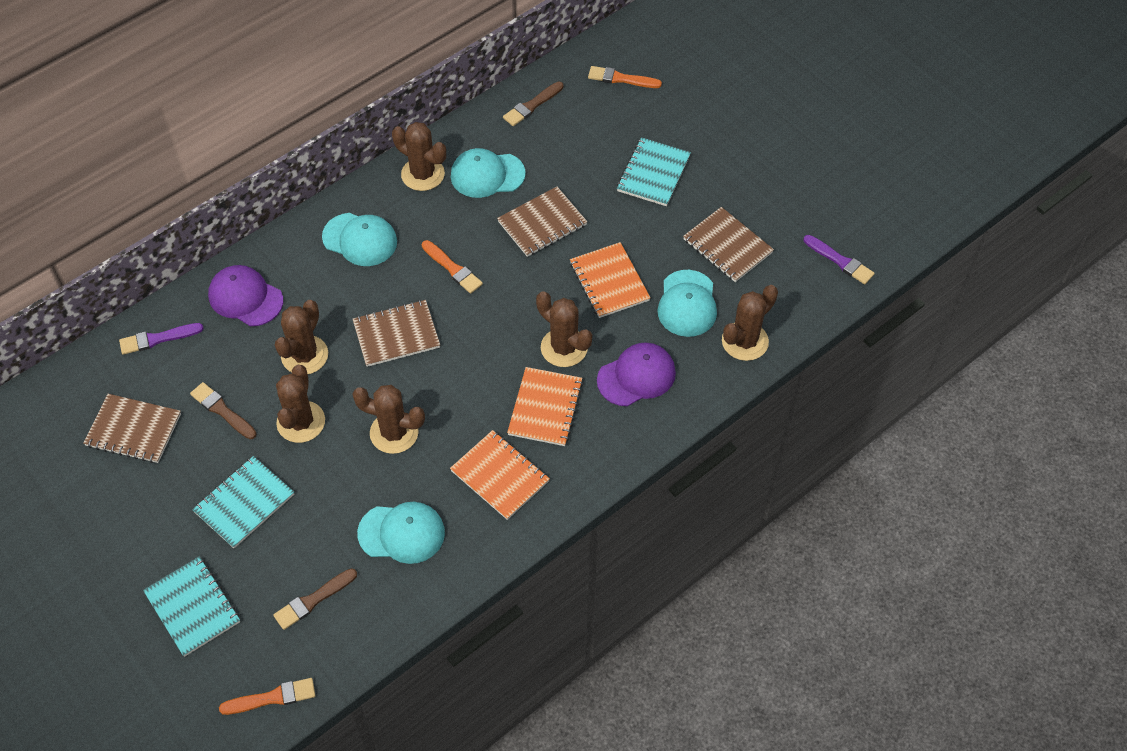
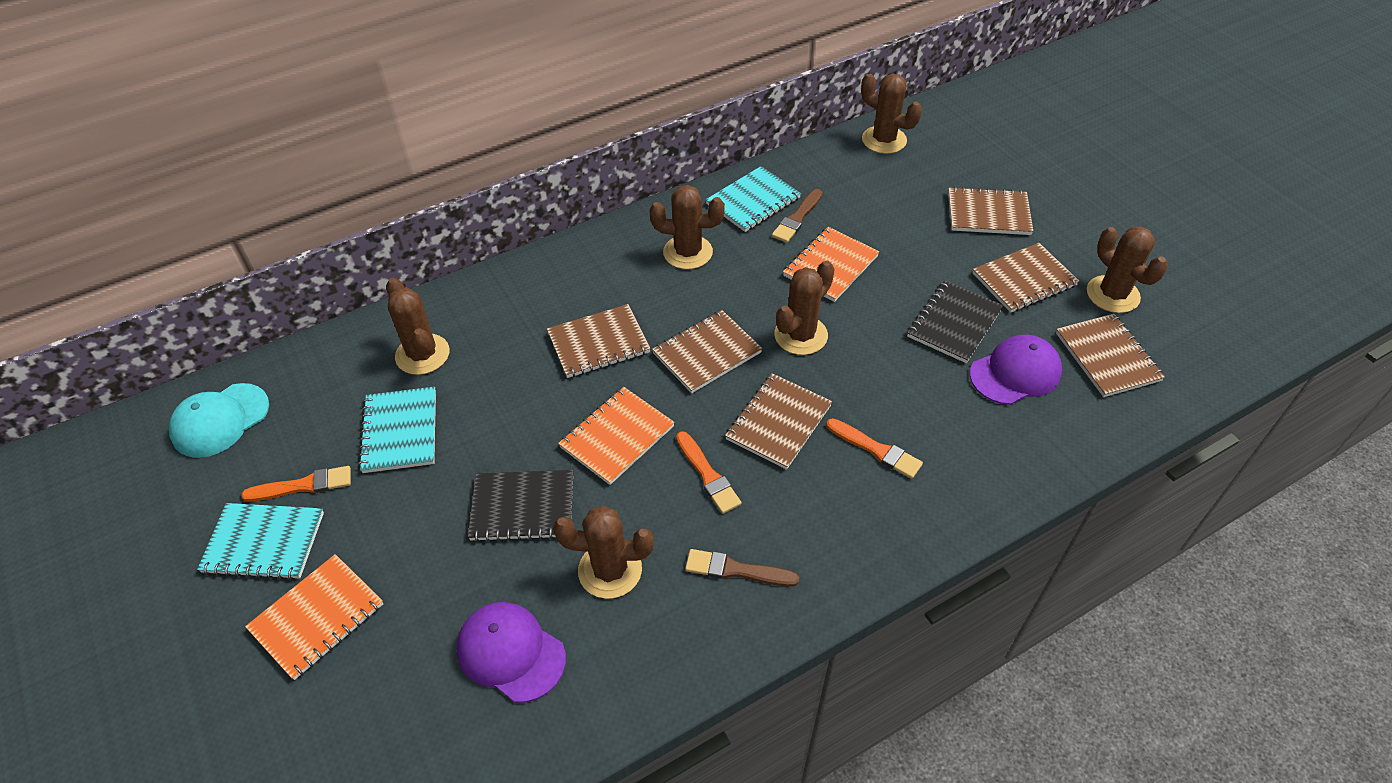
black notebook: 0 -> 2
brown brush: 3 -> 2
brown notebook: 4 -> 6
purple brush: 2 -> 0
turquoise cap: 4 -> 1

